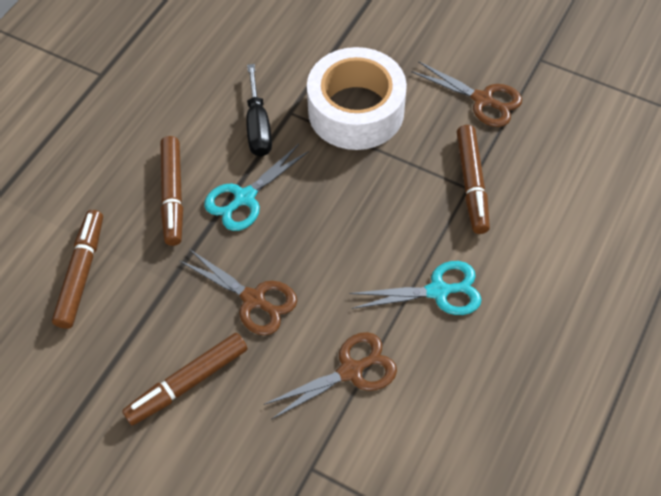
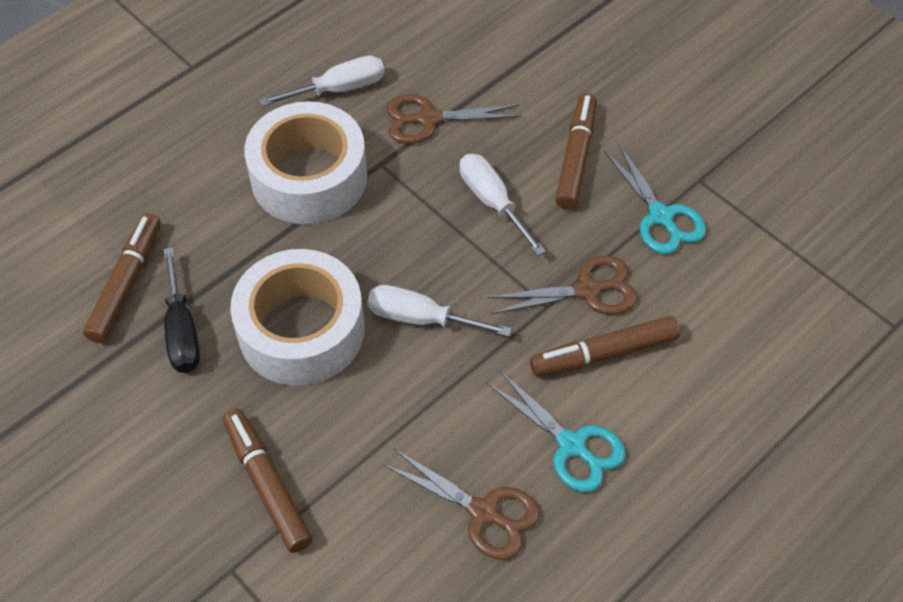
white screwdriver: 0 -> 3
white tape: 1 -> 2

